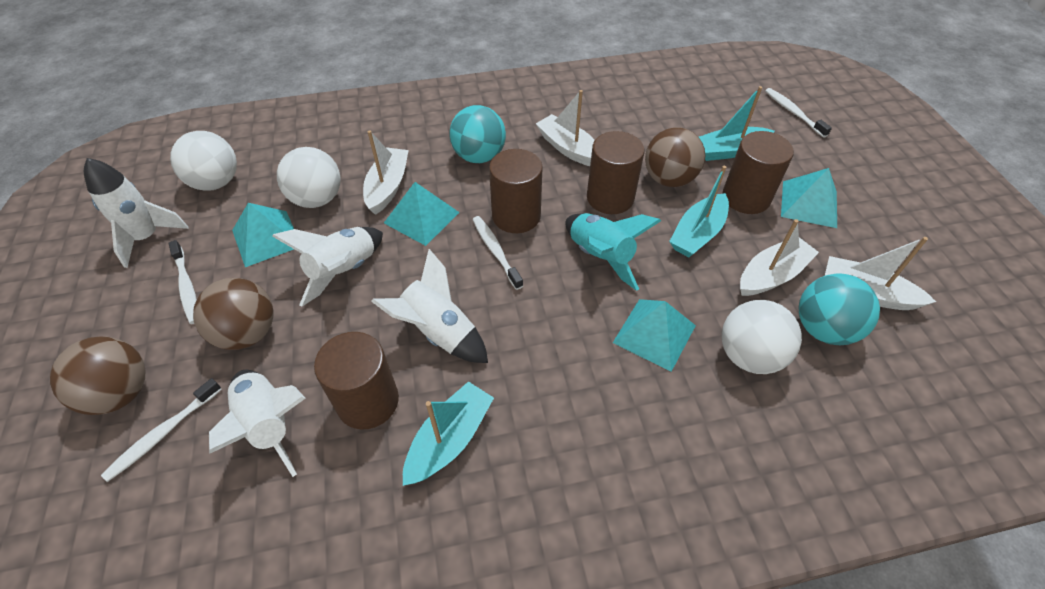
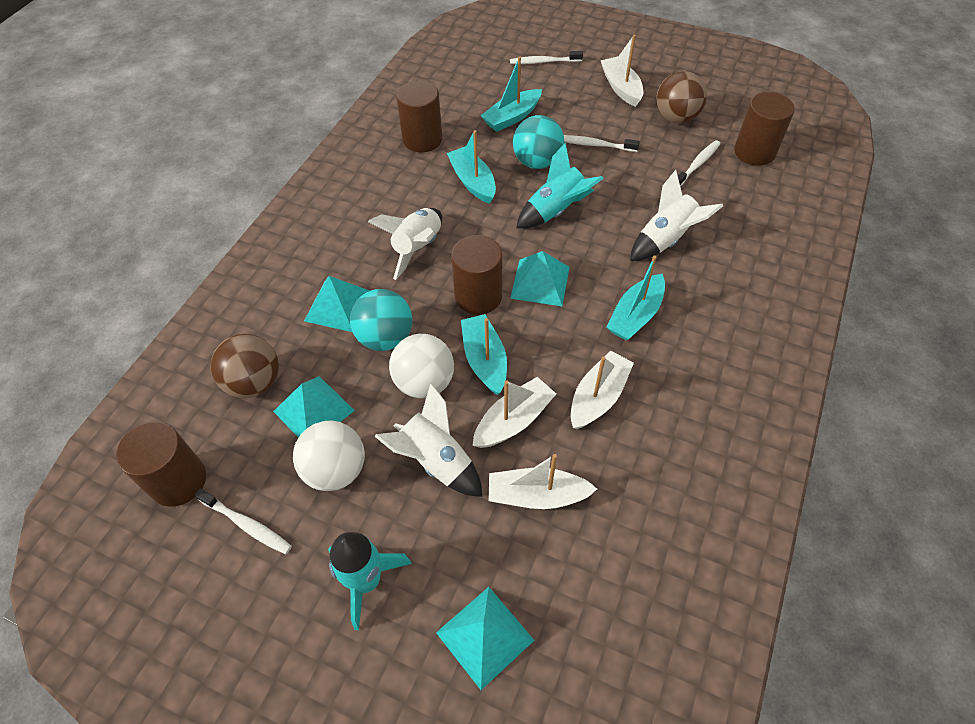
brown ball: 3 -> 2
turquoise boat: 3 -> 4
turquoise rocket: 1 -> 2
white ball: 3 -> 2
white rocket: 4 -> 3

